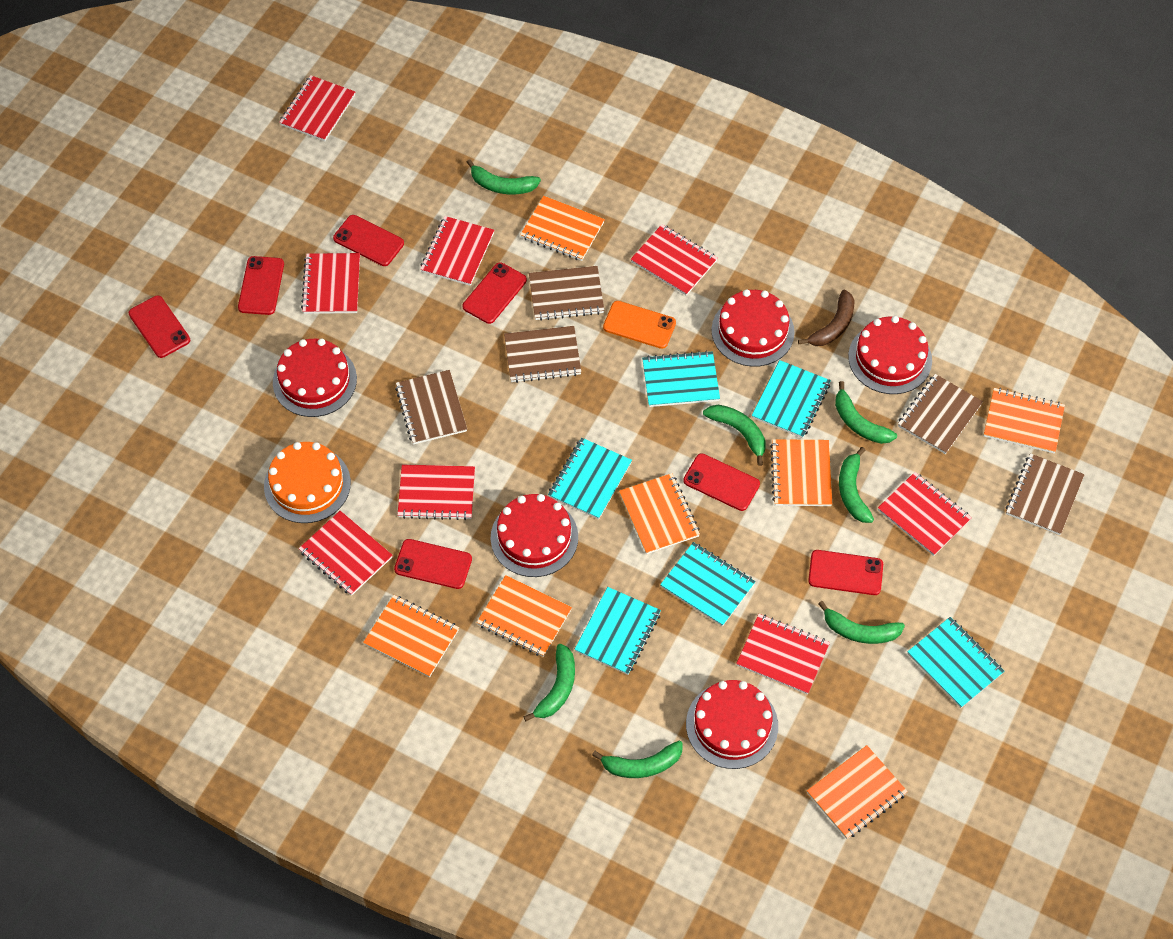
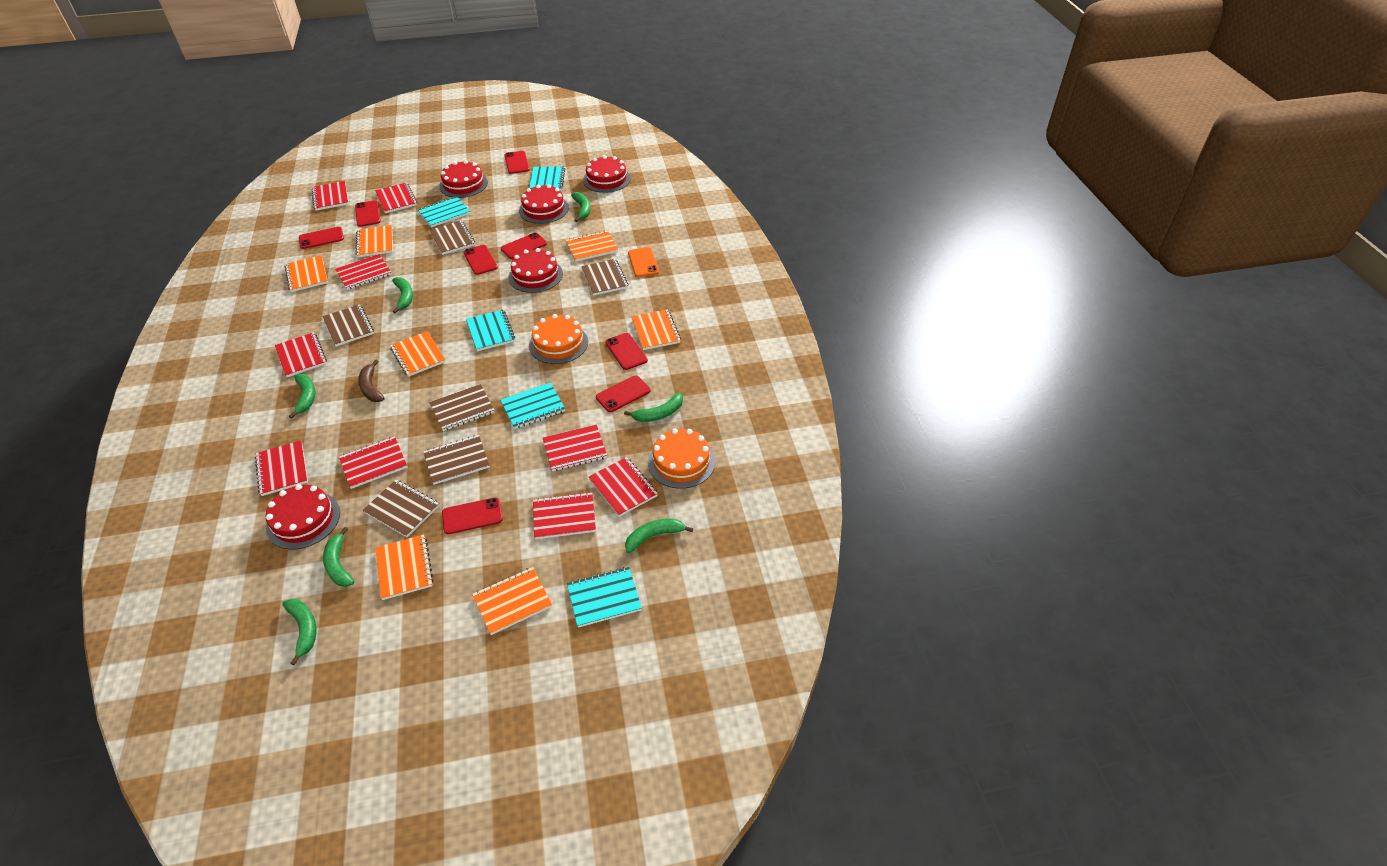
brown notebook: 5 -> 6
orange cake: 1 -> 2
red notebook: 8 -> 9
red phone: 7 -> 8
turquoise notebook: 6 -> 5

